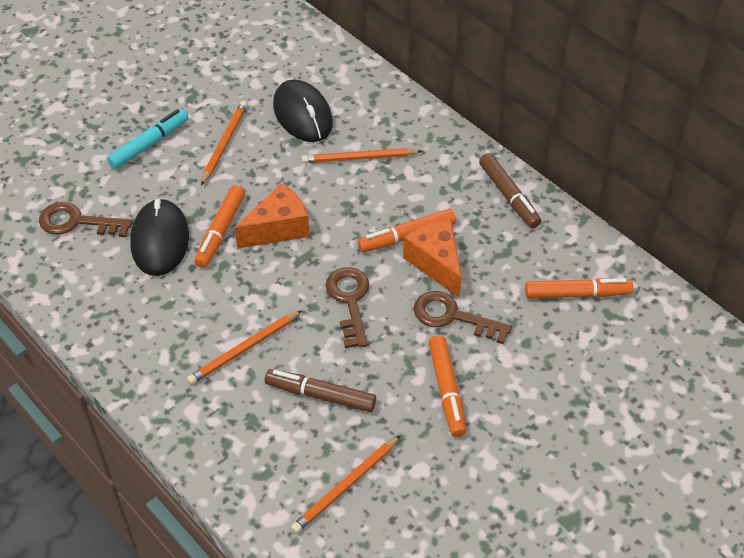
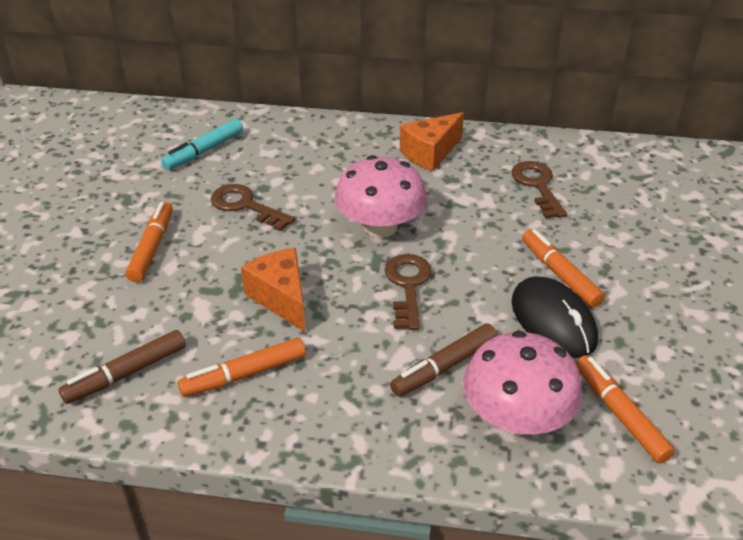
black mouse: 2 -> 1
orange pencil: 4 -> 0
pink mushroom: 0 -> 2

